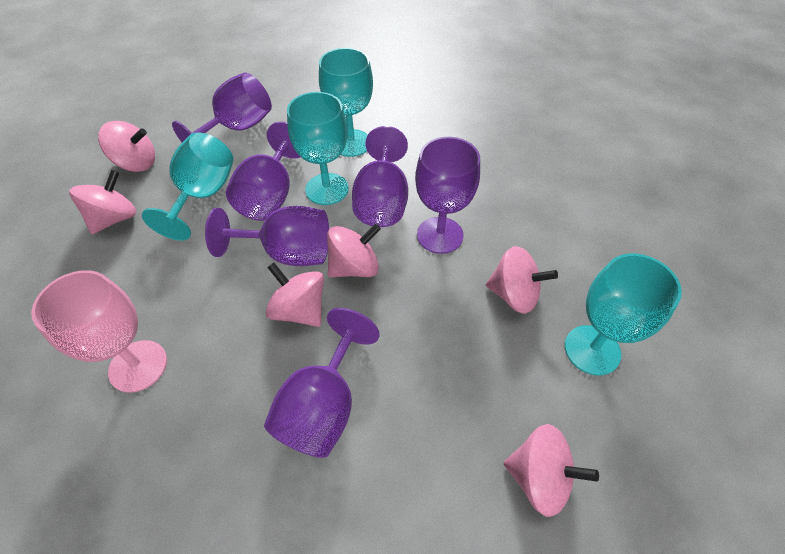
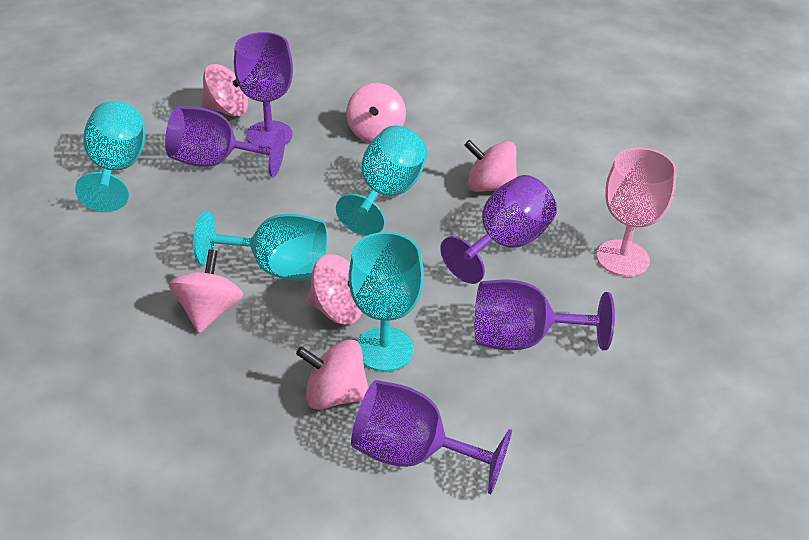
purple goblet: 6 -> 5

